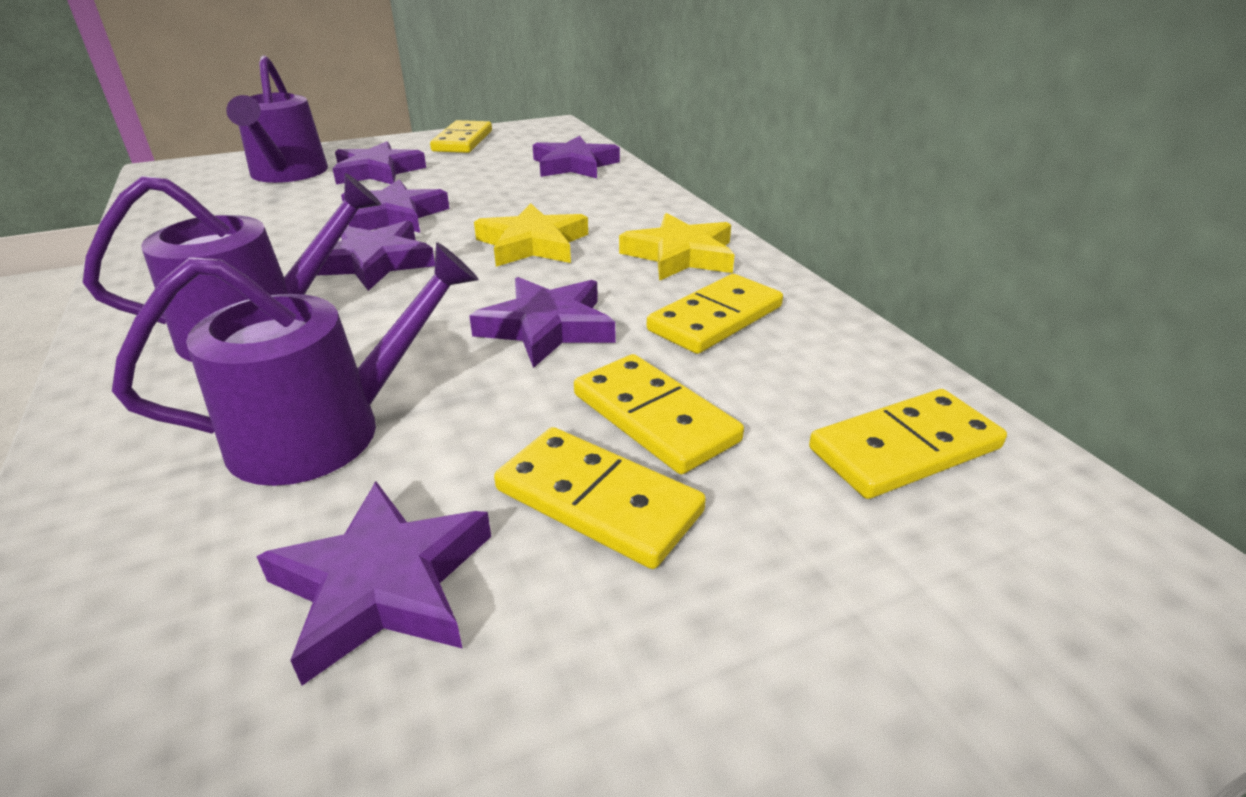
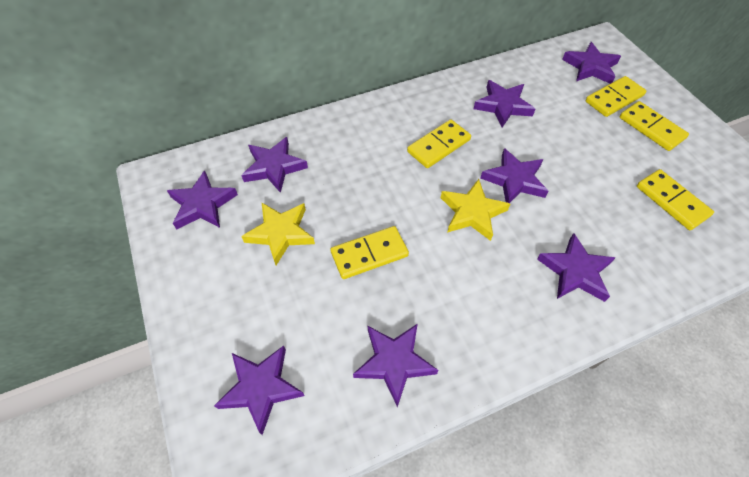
purple star: 6 -> 8
purple watering can: 3 -> 0

